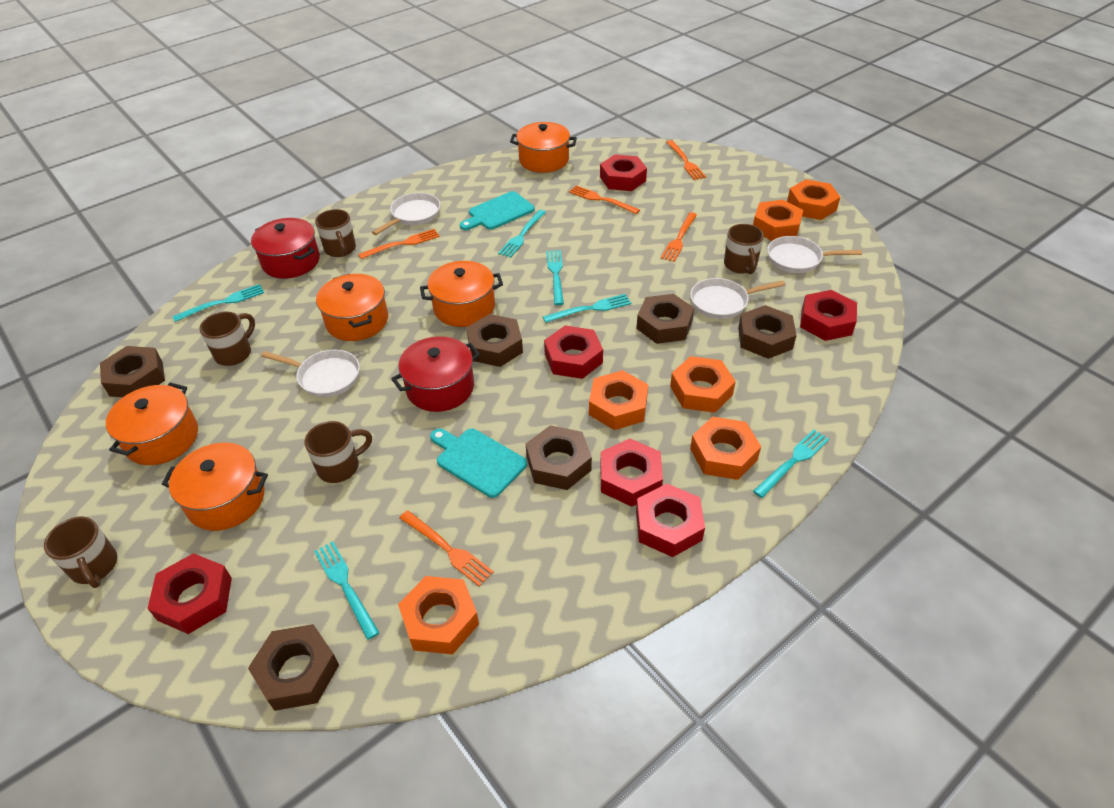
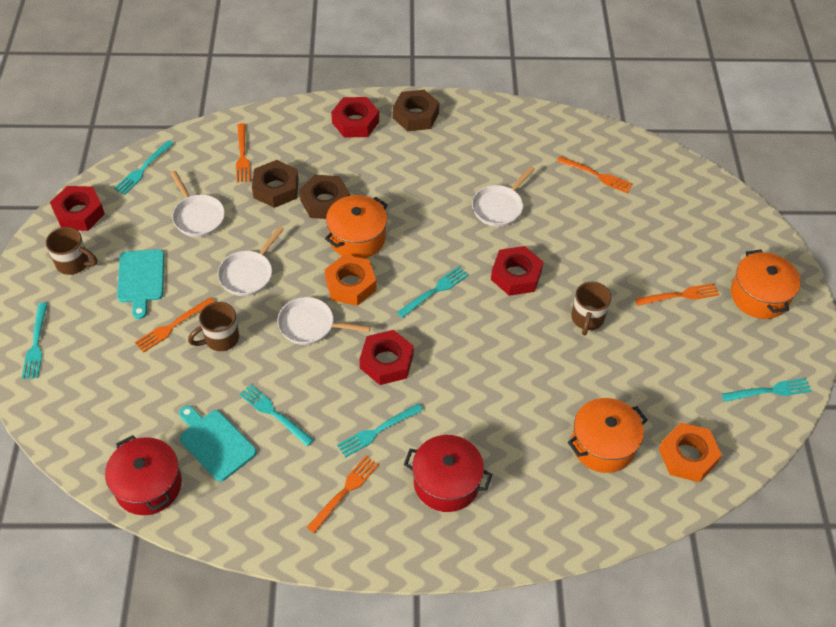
brown mug: 5 -> 3
brown nut: 6 -> 3
orange nut: 6 -> 2
orange pot: 5 -> 3
red nut: 6 -> 4

